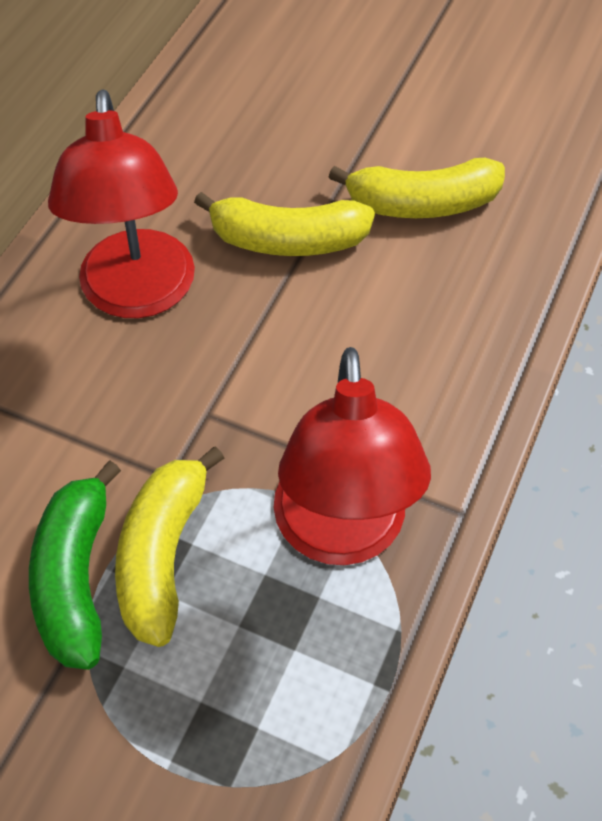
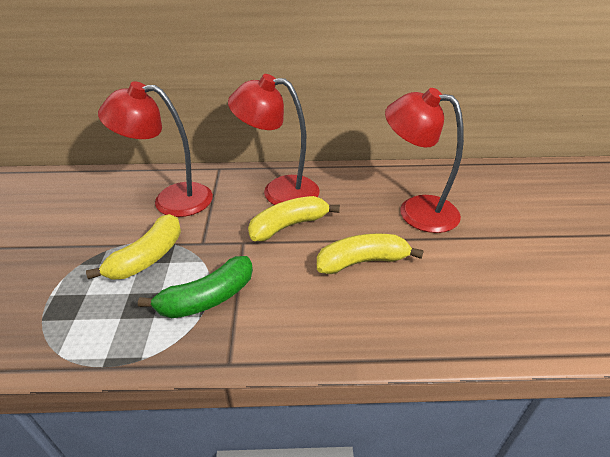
red lamp: 2 -> 3

